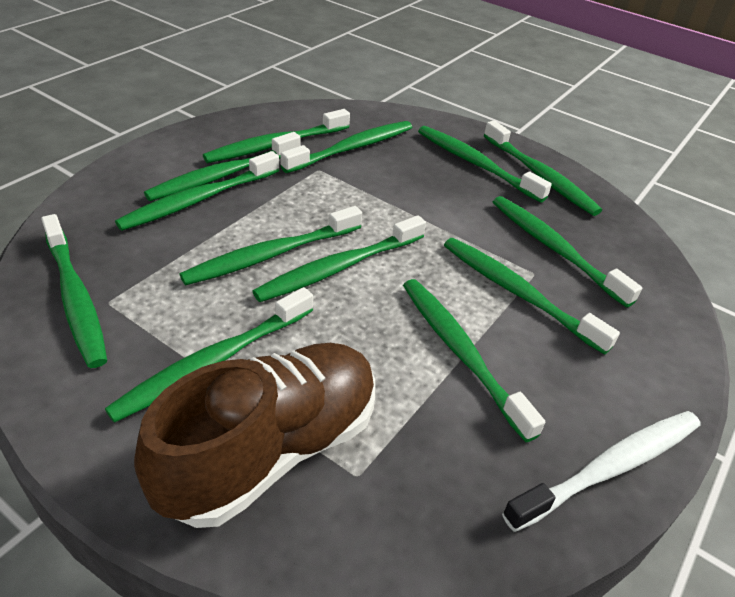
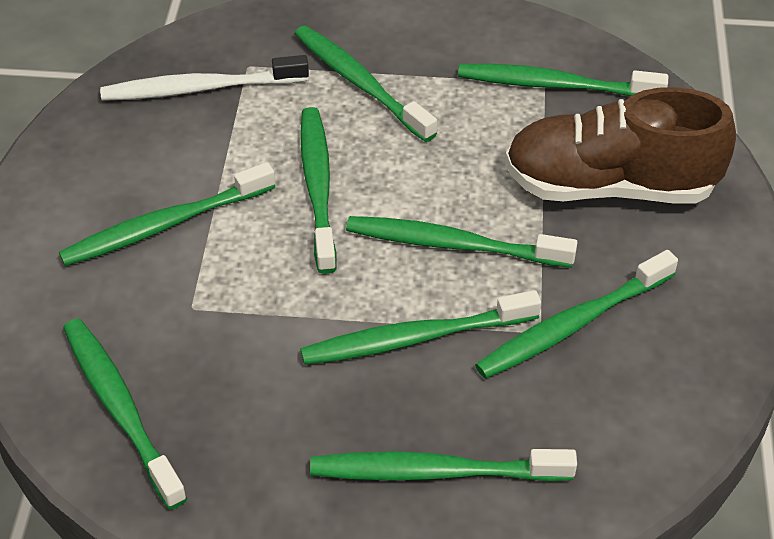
green toothbrush: 13 -> 9

